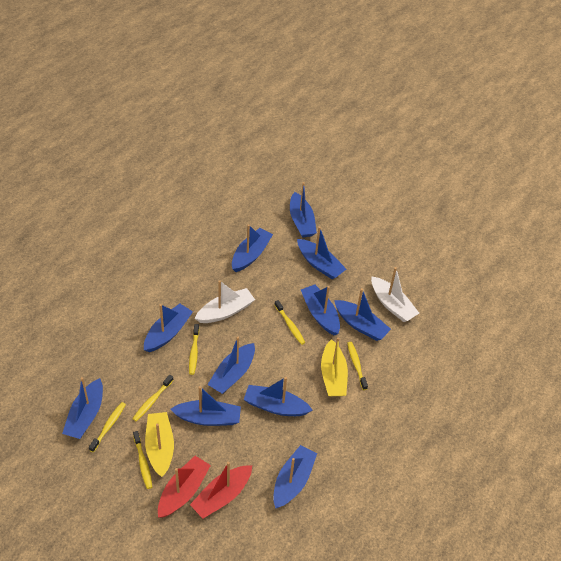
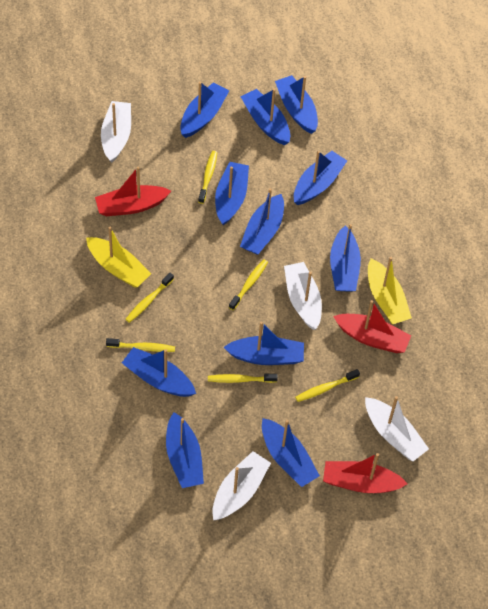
red boat: 2 -> 3
white boat: 2 -> 4

